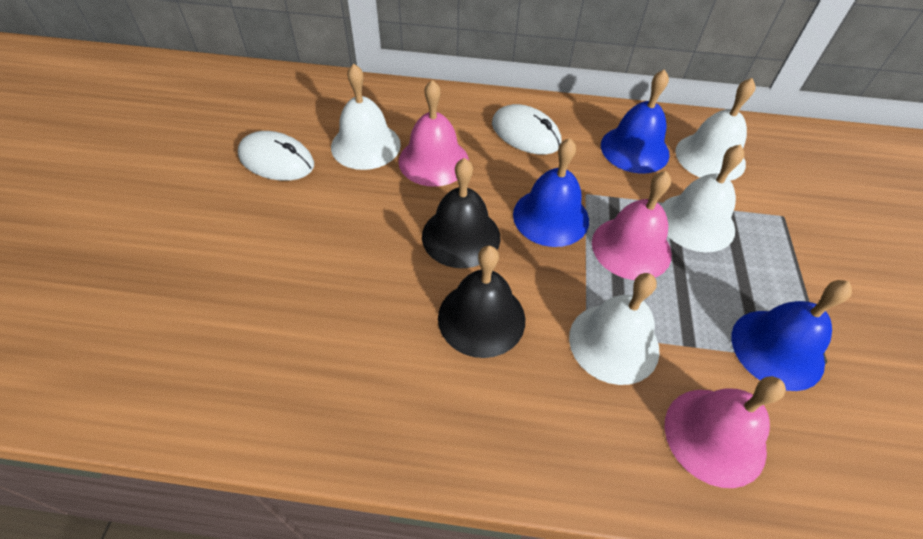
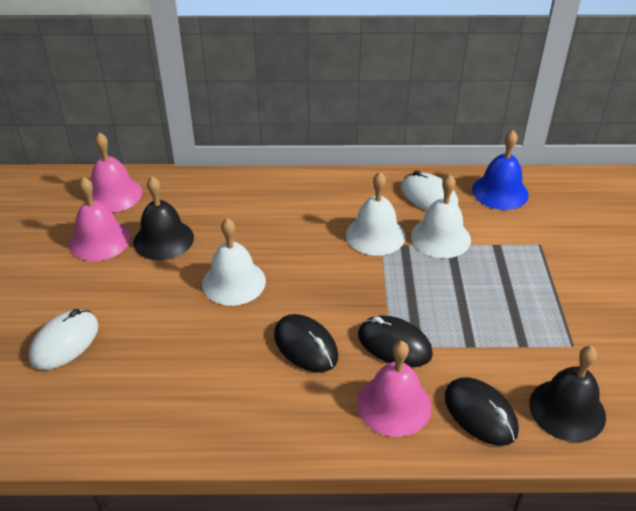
black mouse: 0 -> 3
blue bell: 3 -> 1
white bell: 4 -> 3

